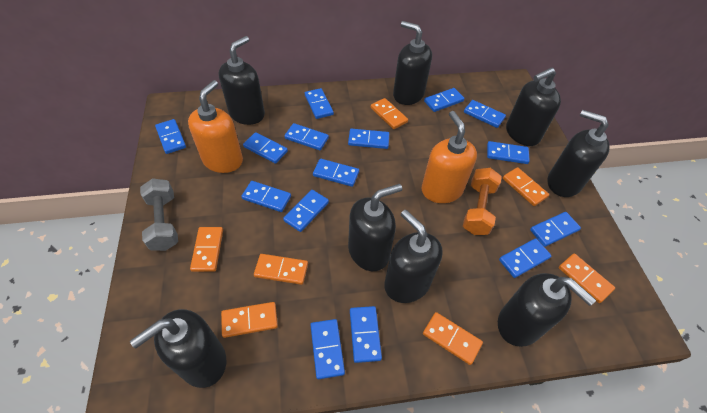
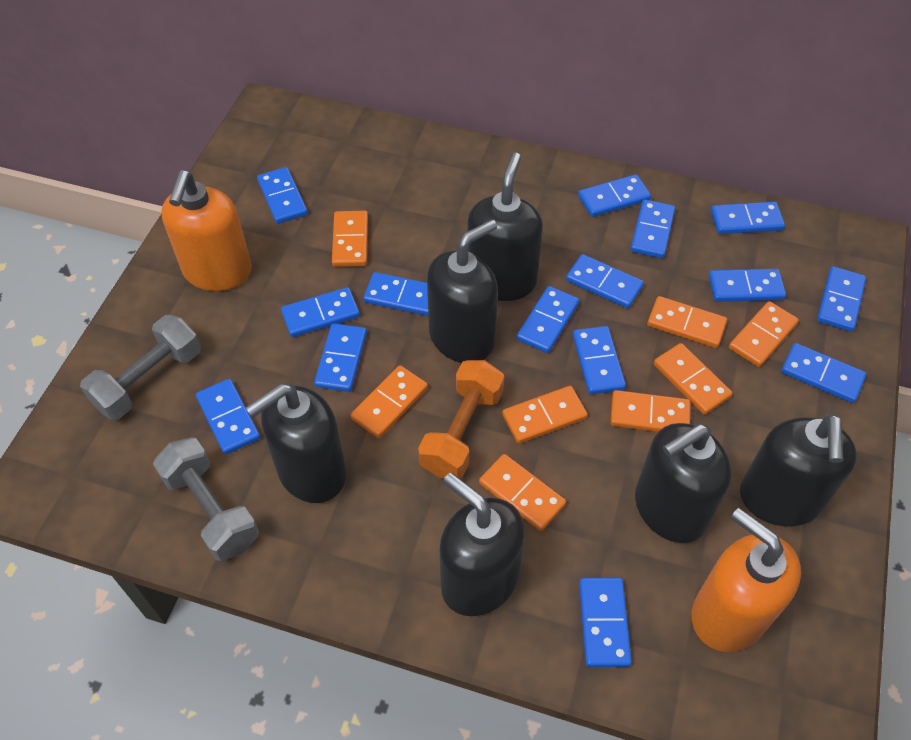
black soap dispenser: 8 -> 6
grey dumbbell: 1 -> 2
orange domino: 7 -> 8

